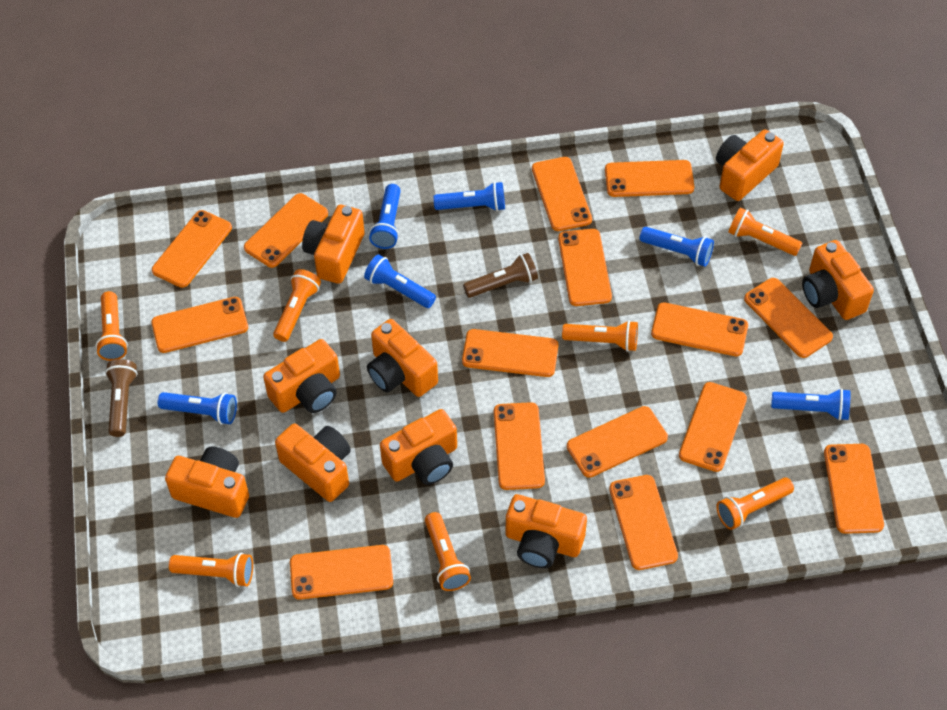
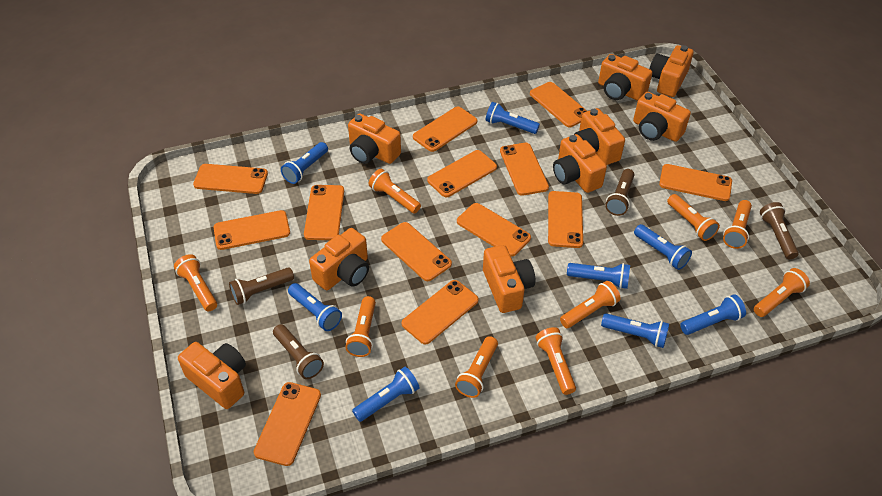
blue flashlight: 6 -> 8
brown flashlight: 2 -> 4
orange flashlight: 7 -> 9
orange phone: 15 -> 13

